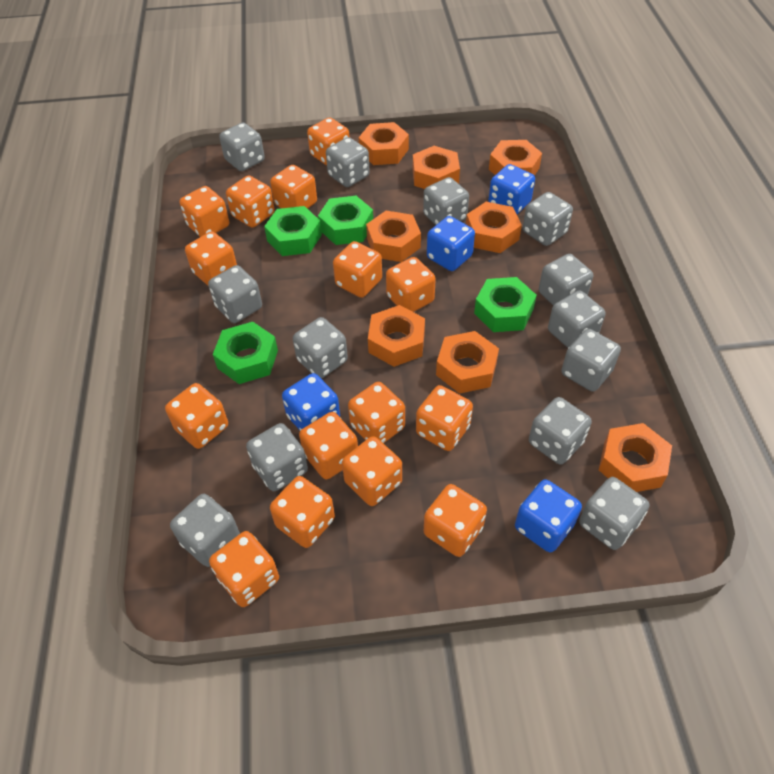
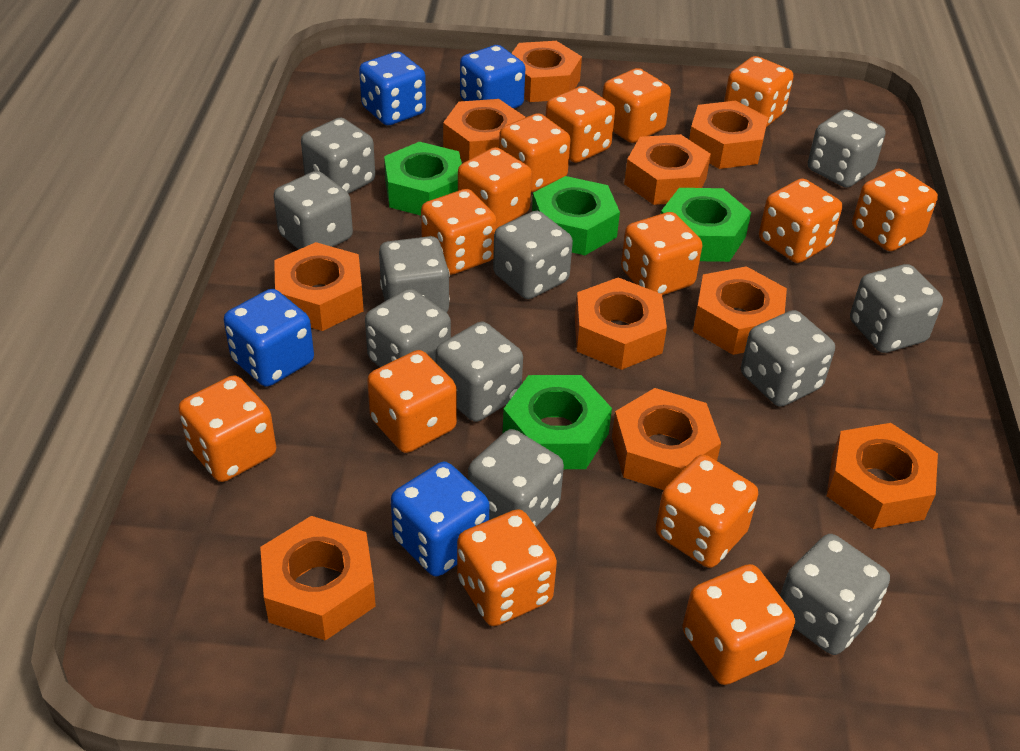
grey dice: 13 -> 11
orange dice: 15 -> 14
orange nut: 8 -> 10

